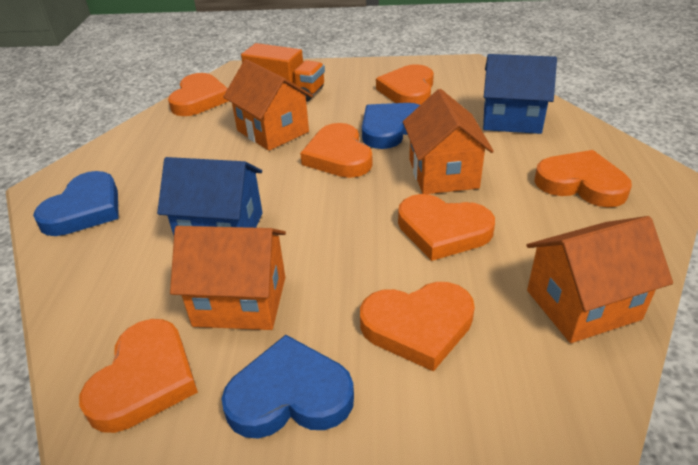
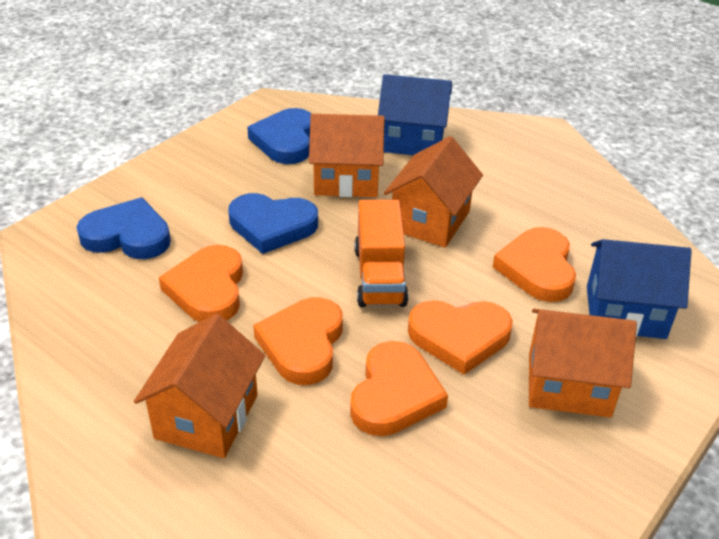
orange heart: 7 -> 5

